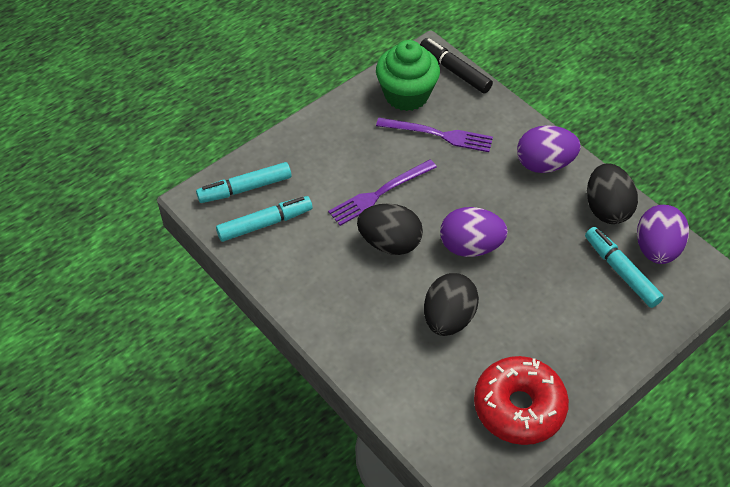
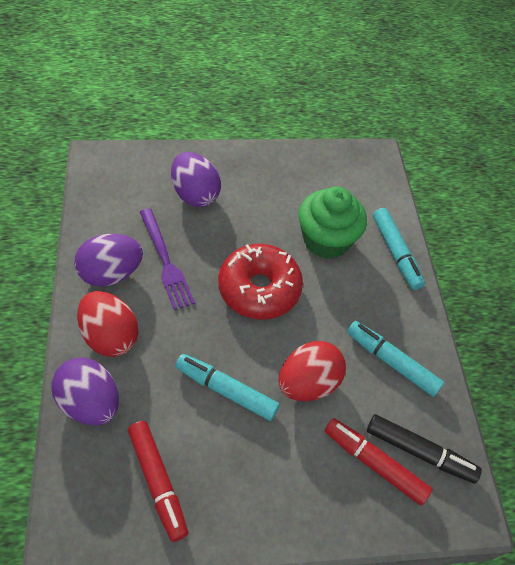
black egg: 3 -> 0
purple fork: 2 -> 1
red egg: 0 -> 2
red marker: 0 -> 2

